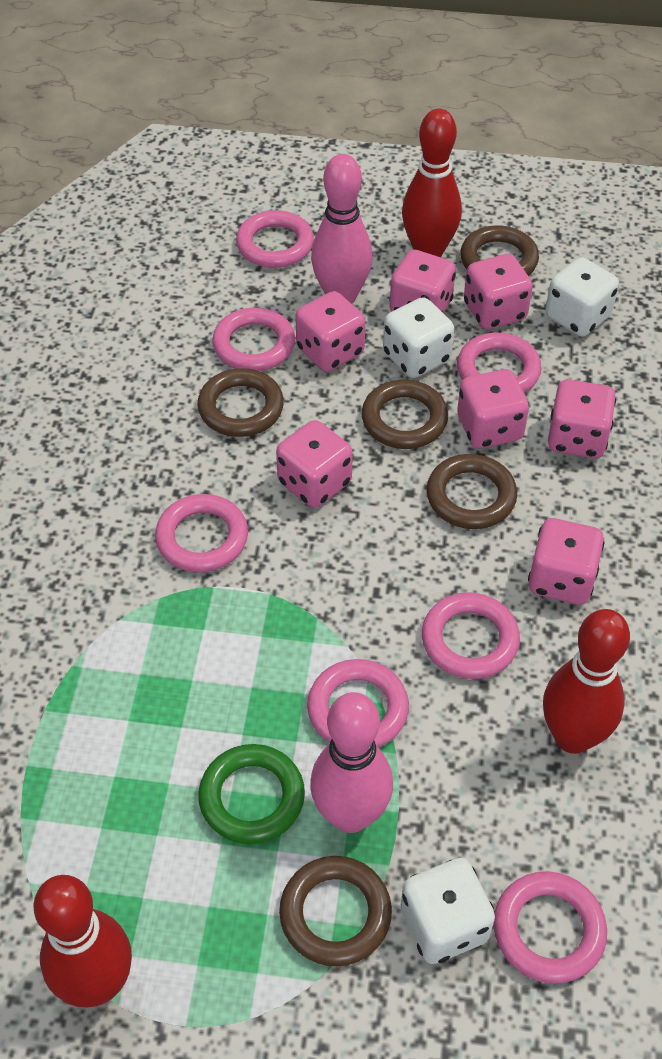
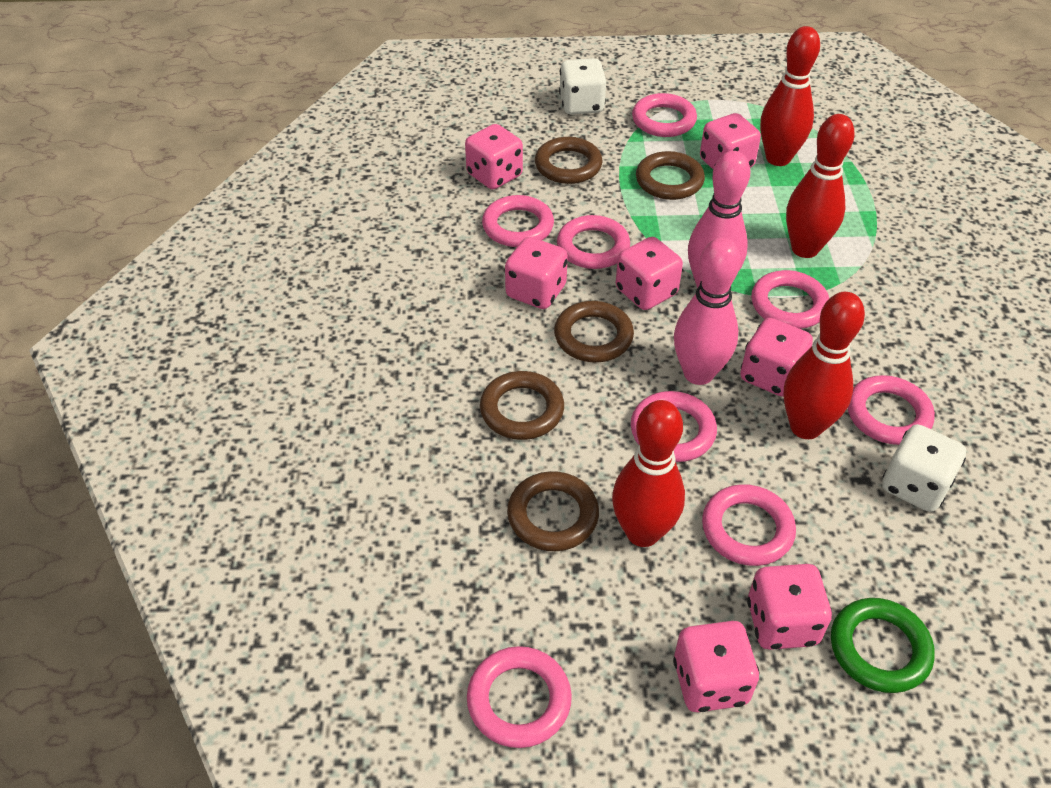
pink ring: 7 -> 8
red bowling pin: 3 -> 4
white dice: 3 -> 2

